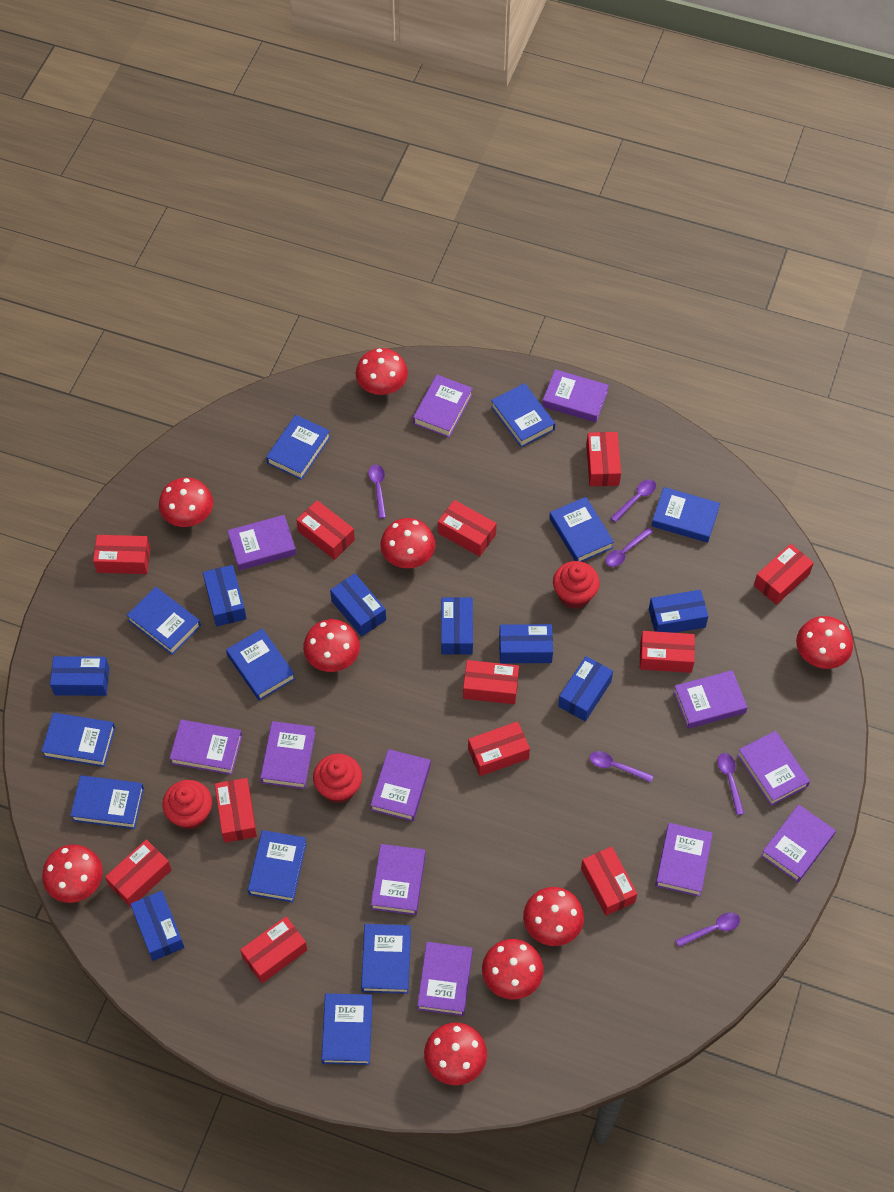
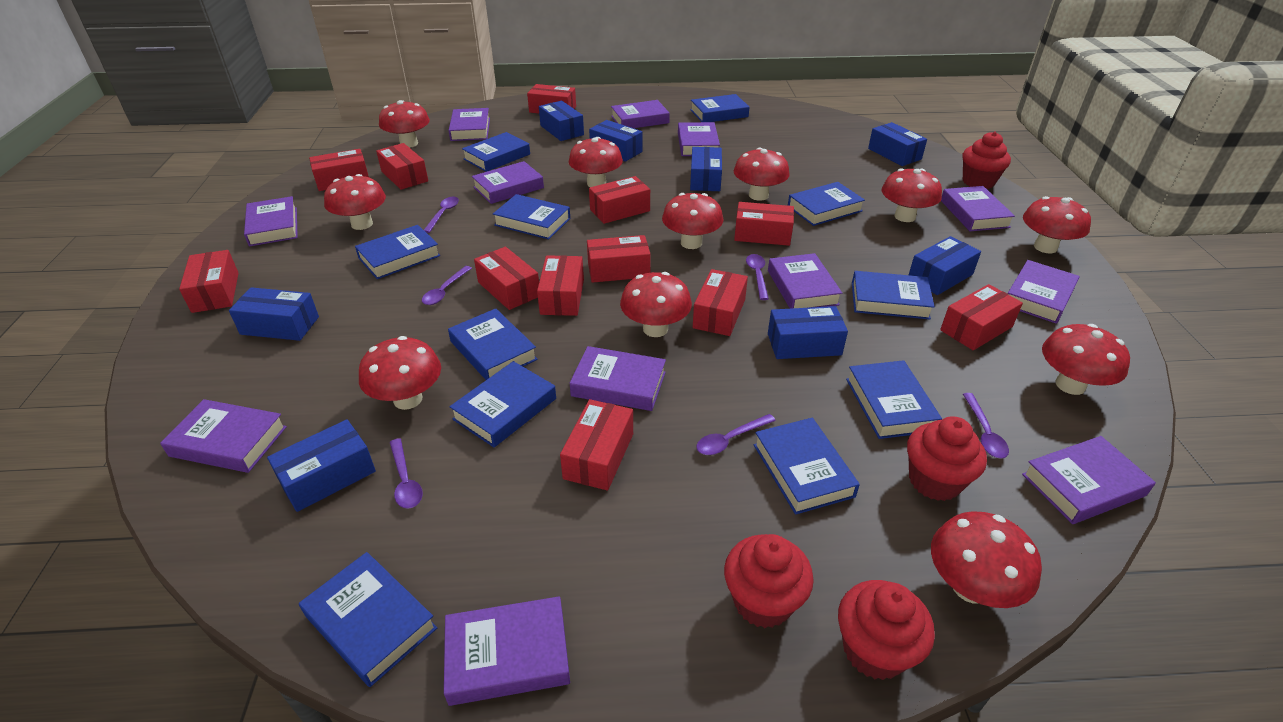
red cupcake: 3 -> 4
red mushroom: 9 -> 11

